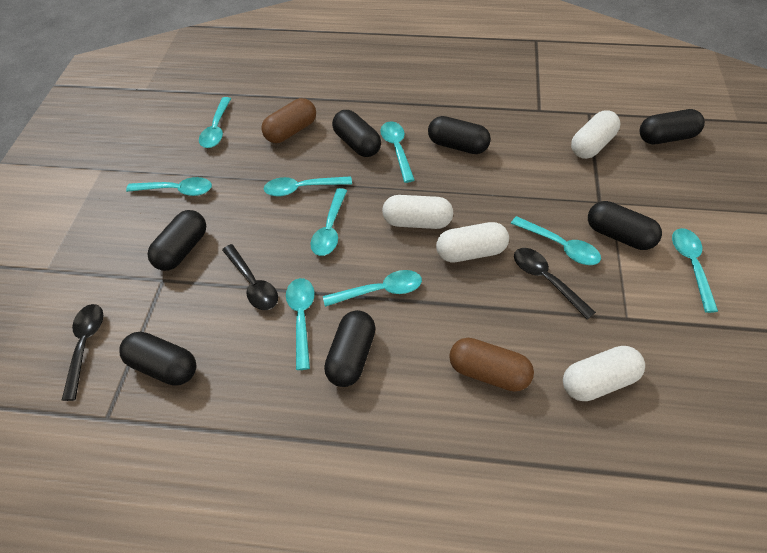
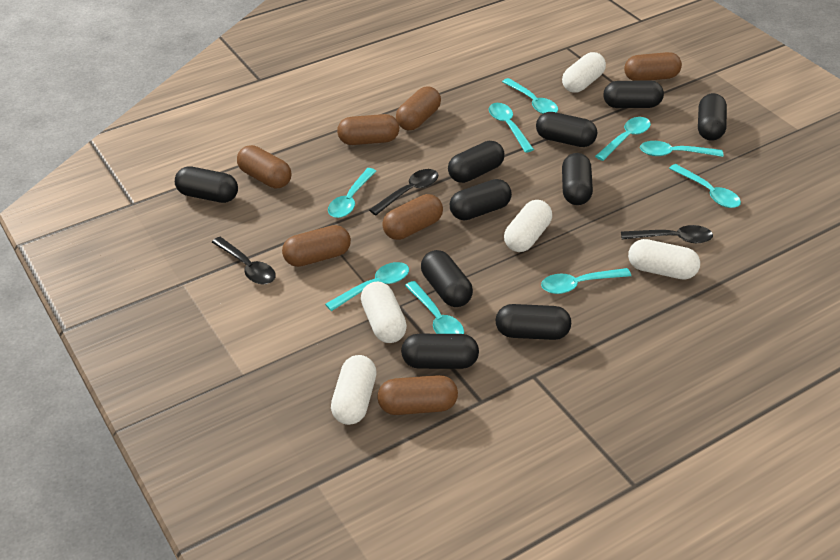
black capsule: 7 -> 10
brown capsule: 2 -> 7
white capsule: 4 -> 5

